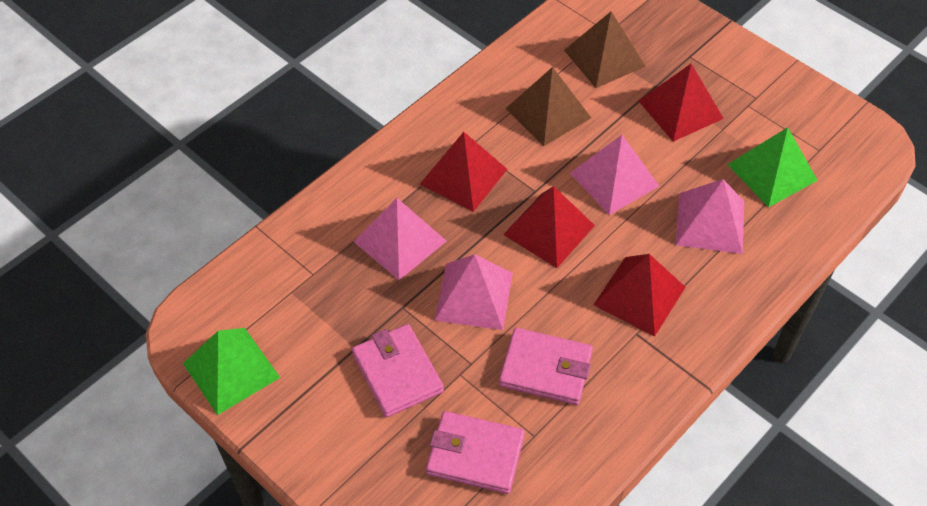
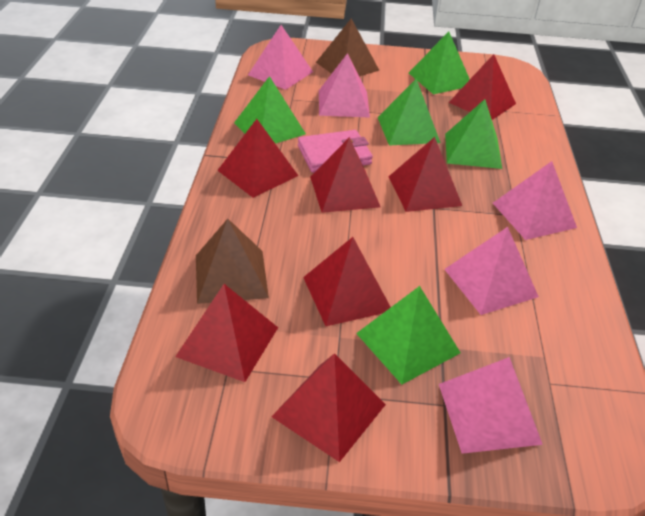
green pyramid: 2 -> 5
pink pyramid: 4 -> 5
pink wallet: 3 -> 1
red pyramid: 4 -> 7

